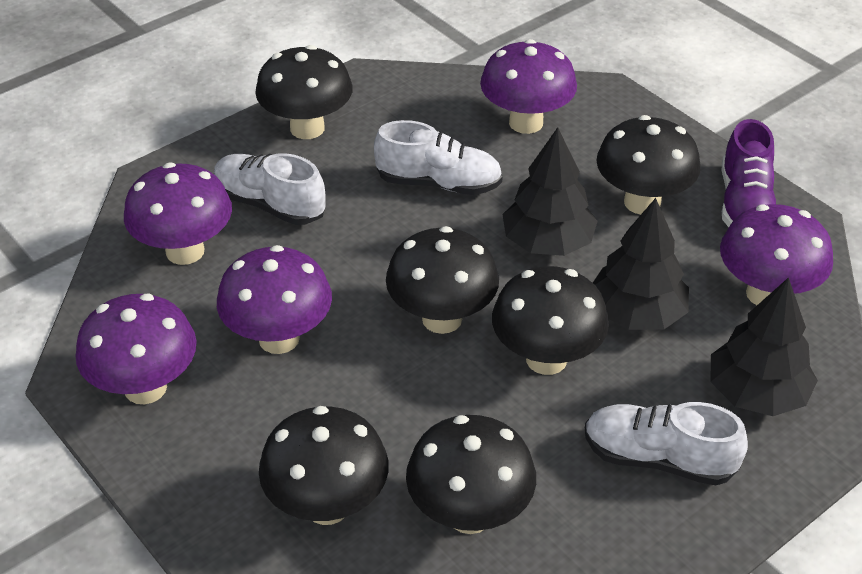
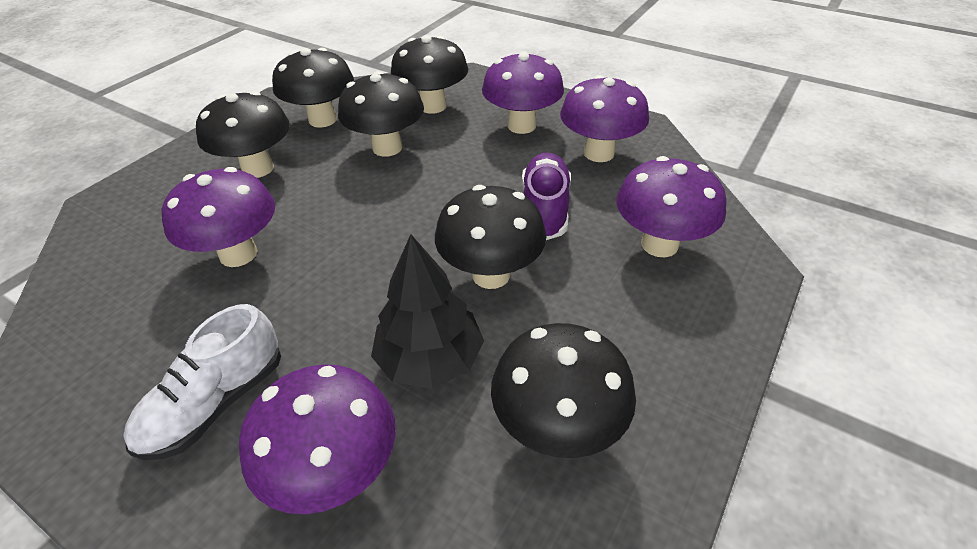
black tree: 3 -> 1
white shoe: 3 -> 1

